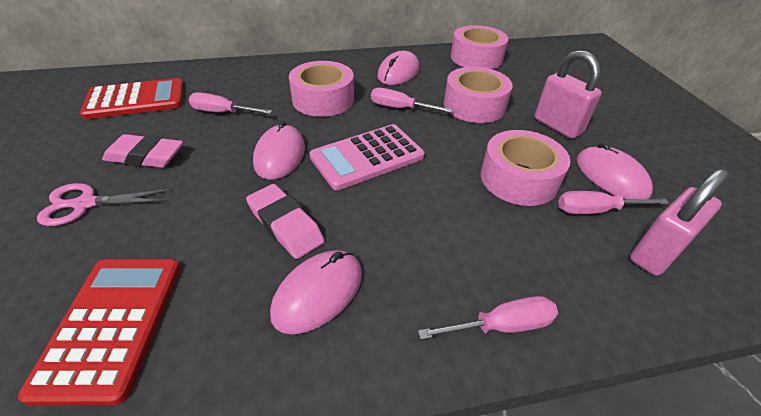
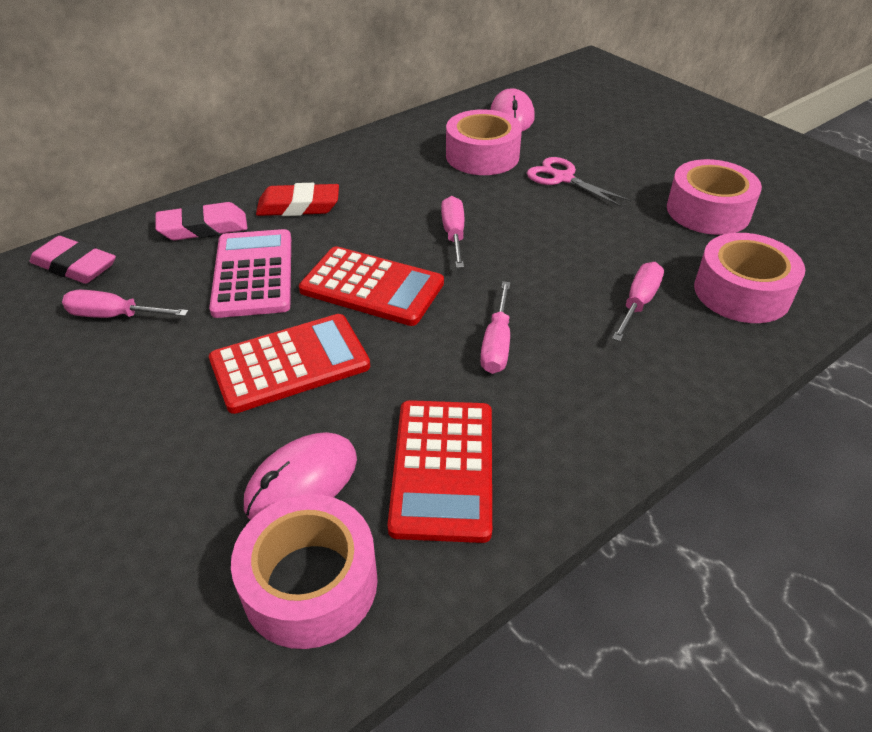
pink mouse: 4 -> 2
pink padlock: 2 -> 0
red calculator: 2 -> 3
red eraser: 0 -> 1

